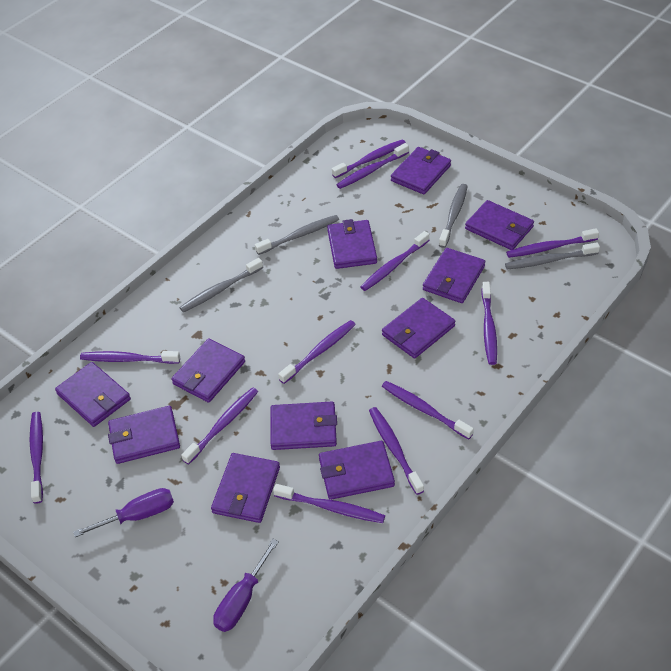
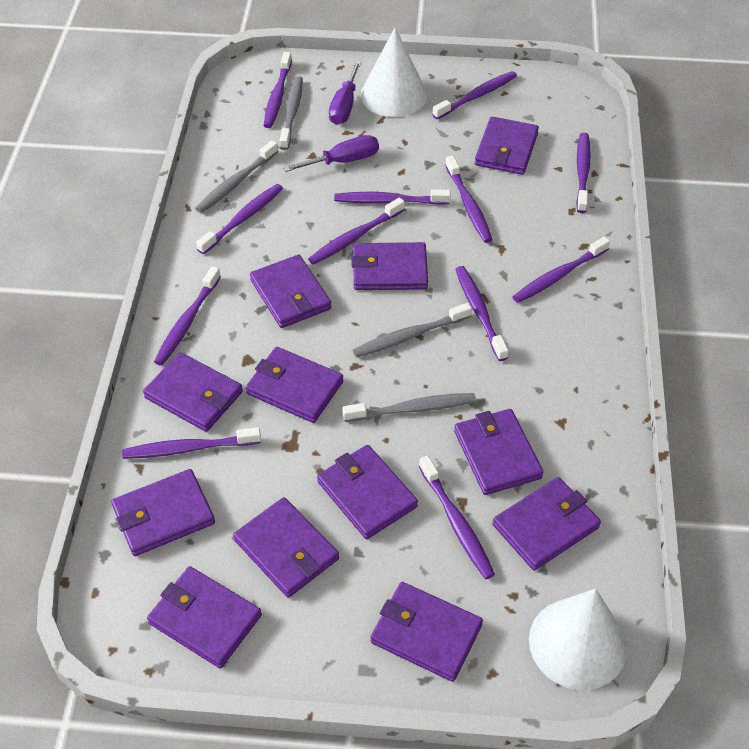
purple wallet: 11 -> 12
white cone: 0 -> 2

